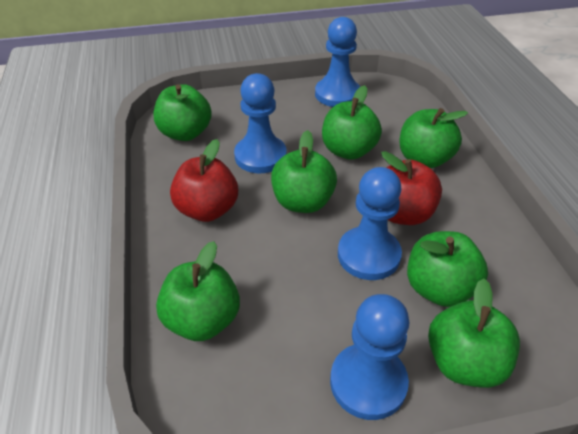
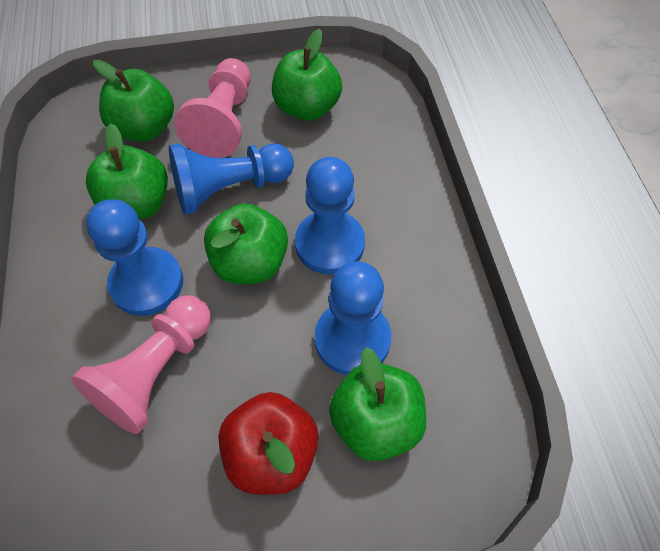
green apple: 7 -> 5
pink pawn: 0 -> 2
red apple: 2 -> 1

